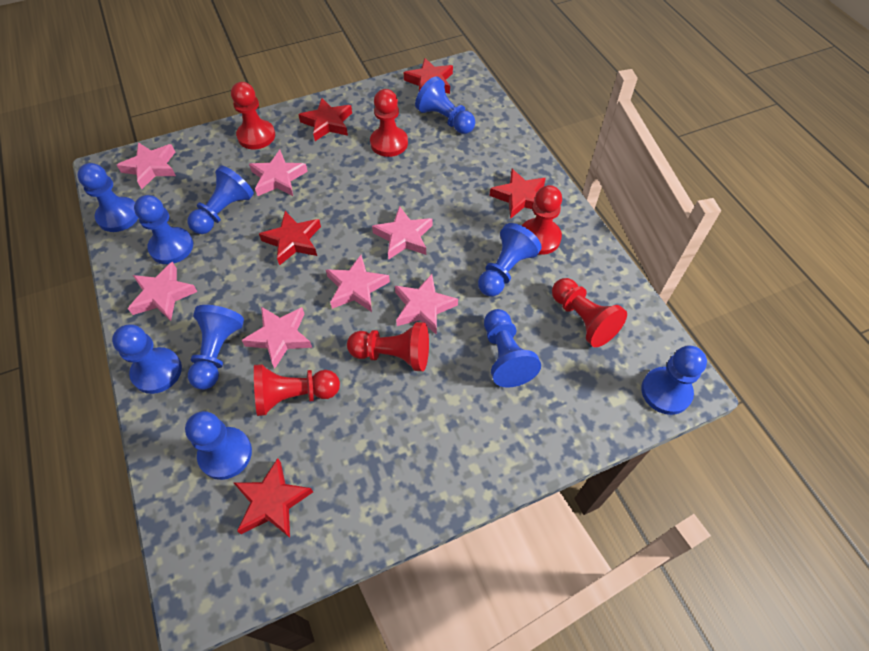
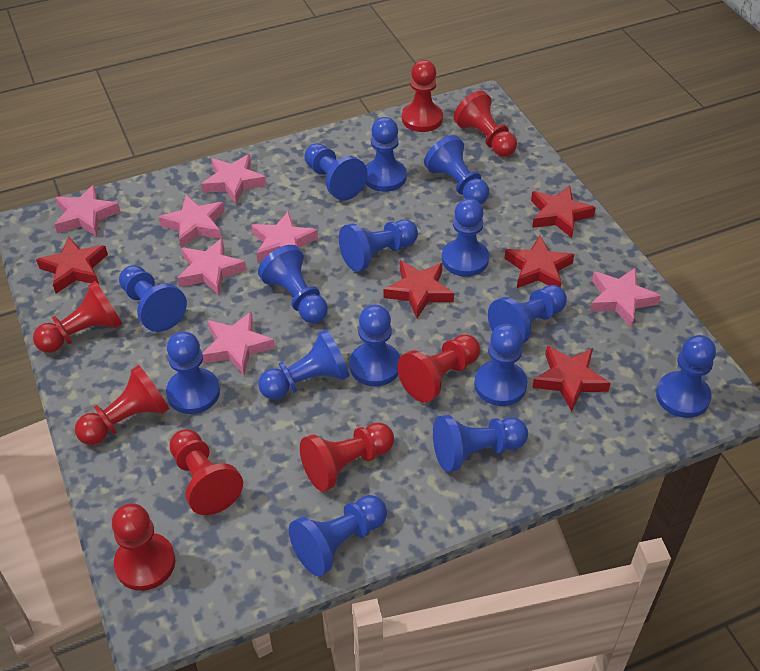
blue pawn: 10 -> 15
red pawn: 6 -> 8

